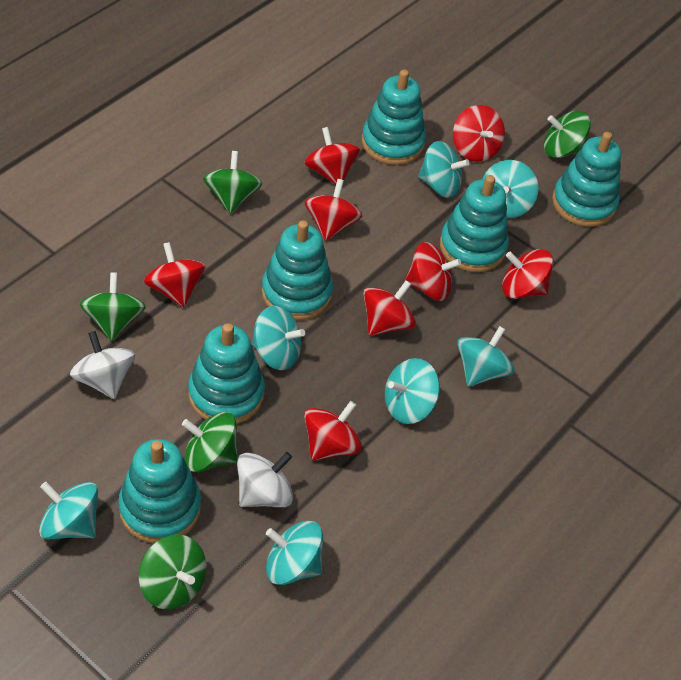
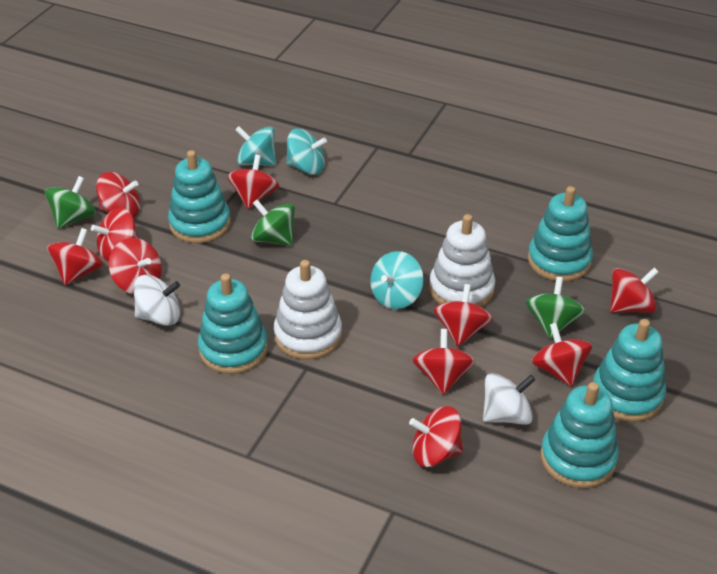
green spinning top: 5 -> 3
red spinning top: 8 -> 10
turquoise spinning top: 7 -> 3
turquoise stacking toy: 6 -> 5
white stacking toy: 0 -> 2

